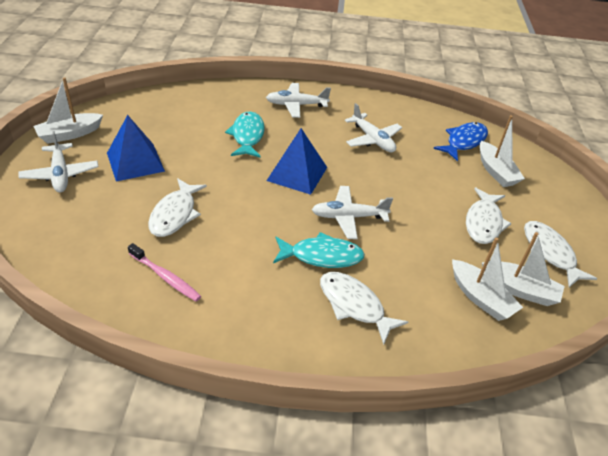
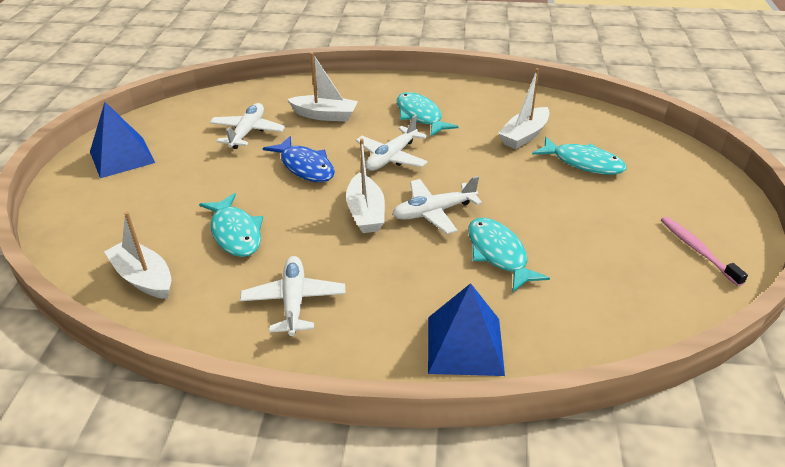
turquoise fish: 2 -> 4
white fish: 4 -> 0

